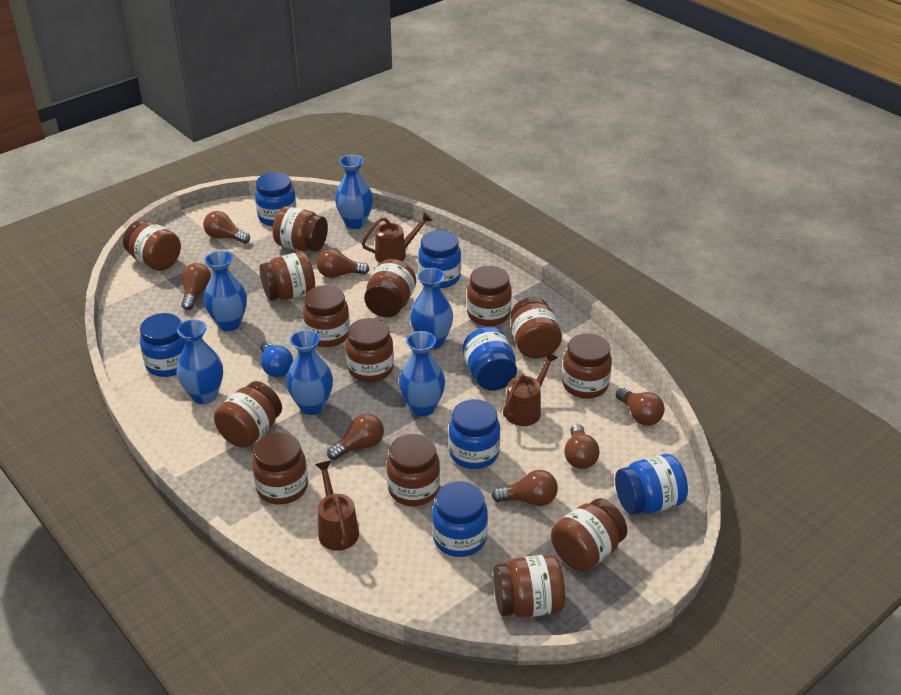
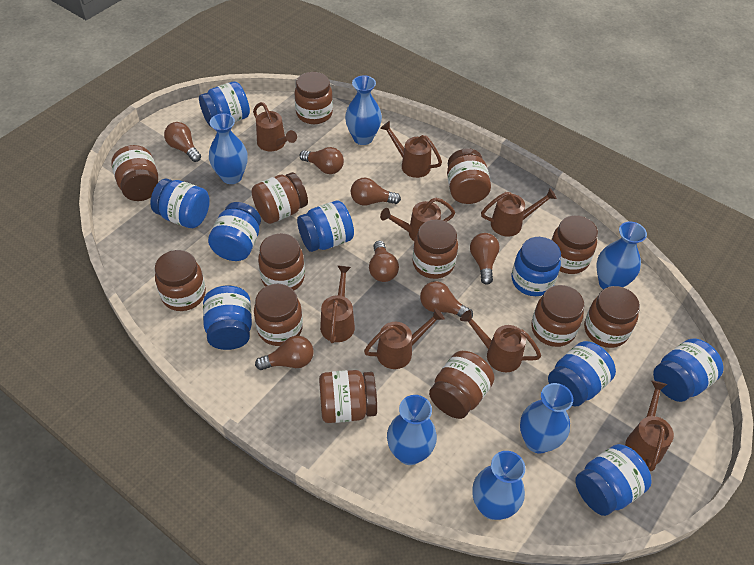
blue jar: 7 -> 9
blue light bulb: 1 -> 0
brown jar: 14 -> 13
brown watering can: 3 -> 8

